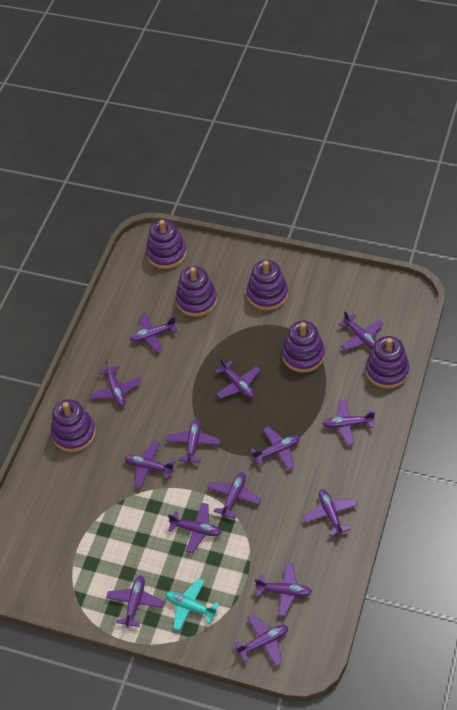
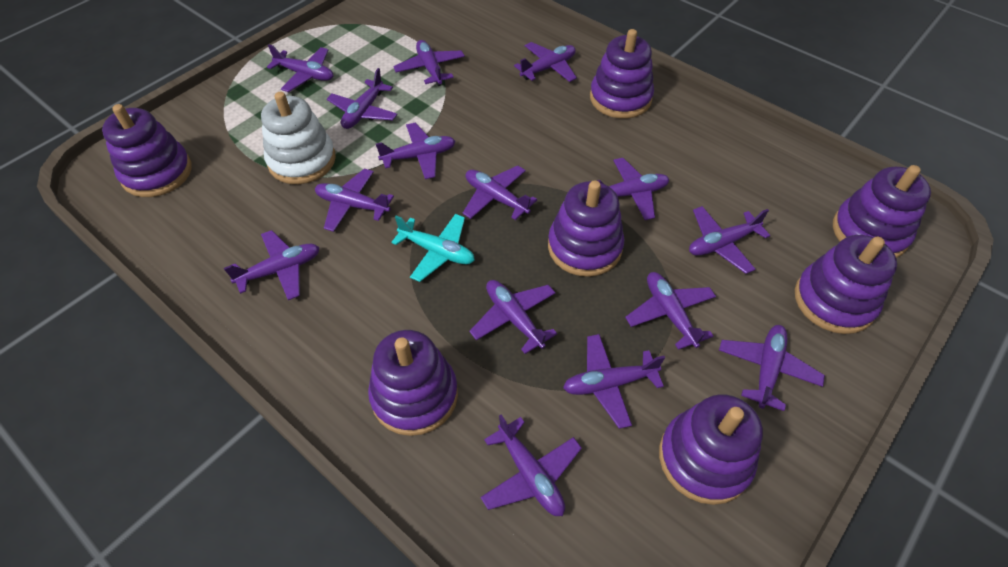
purple plane: 14 -> 15
purple stacking toy: 6 -> 7
white stacking toy: 0 -> 1

